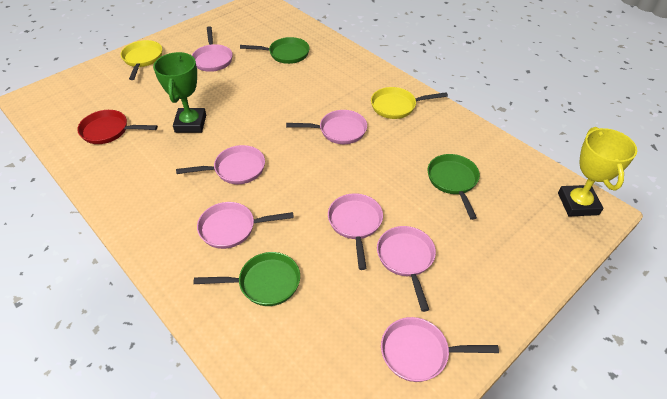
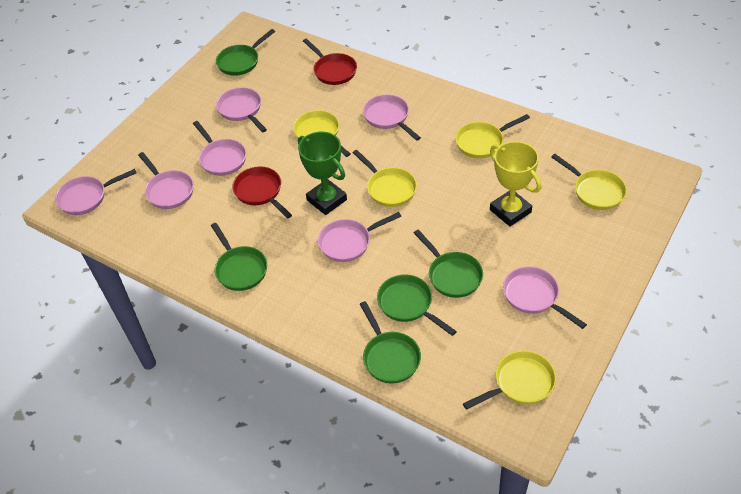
green pan: 3 -> 5
red pan: 1 -> 2
yellow pan: 2 -> 5

